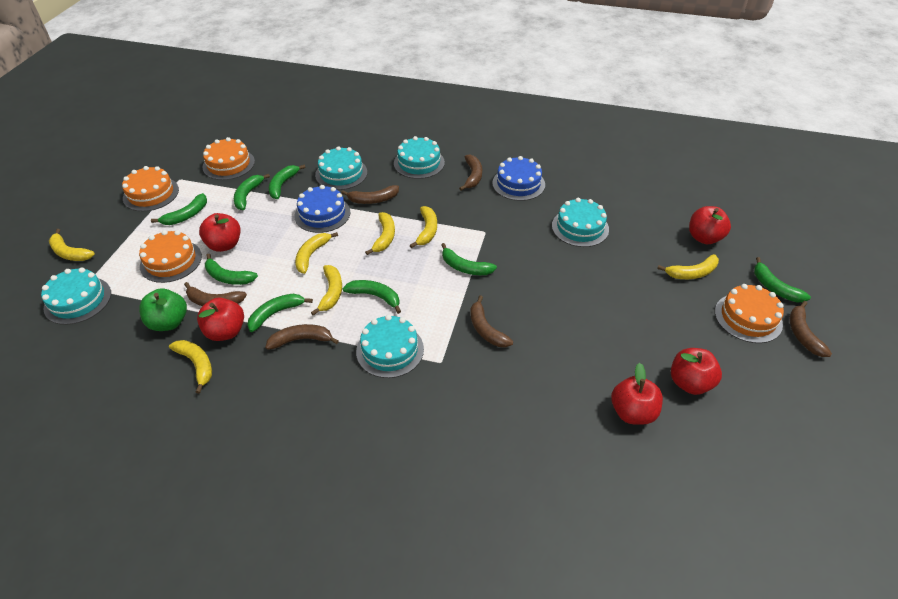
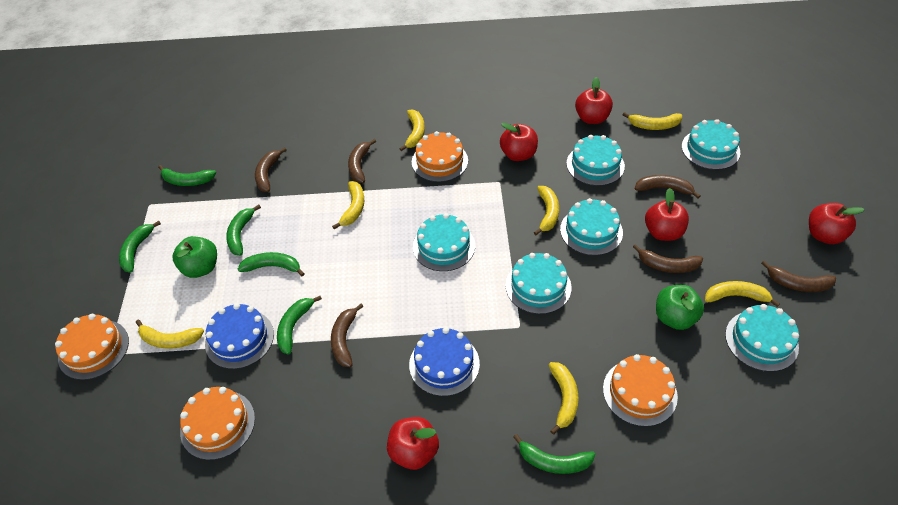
green apple: 1 -> 2
green banana: 8 -> 6
turquoise cake: 5 -> 6

